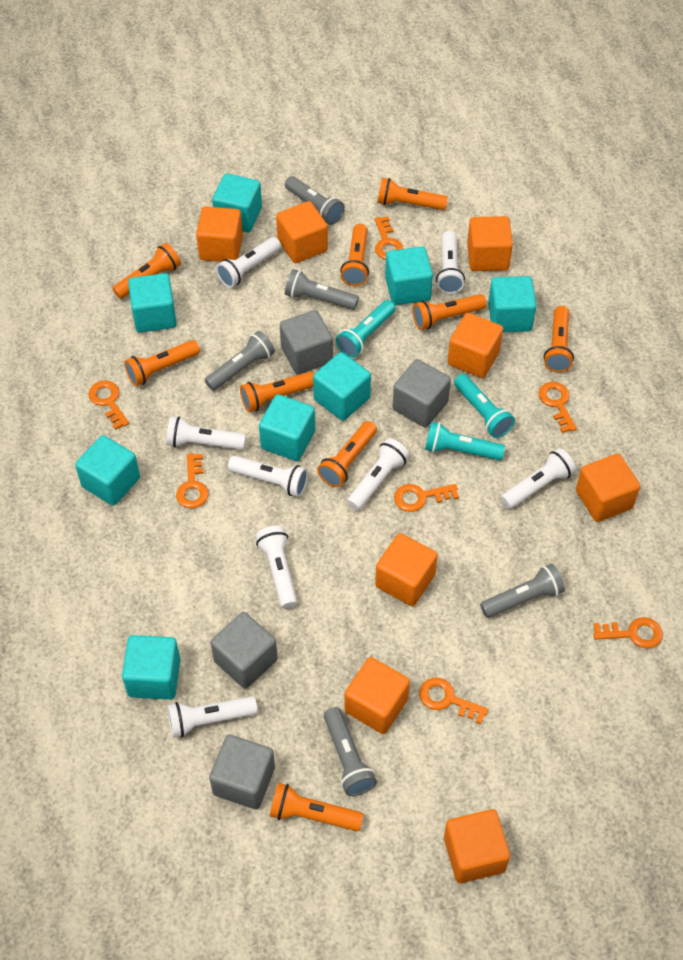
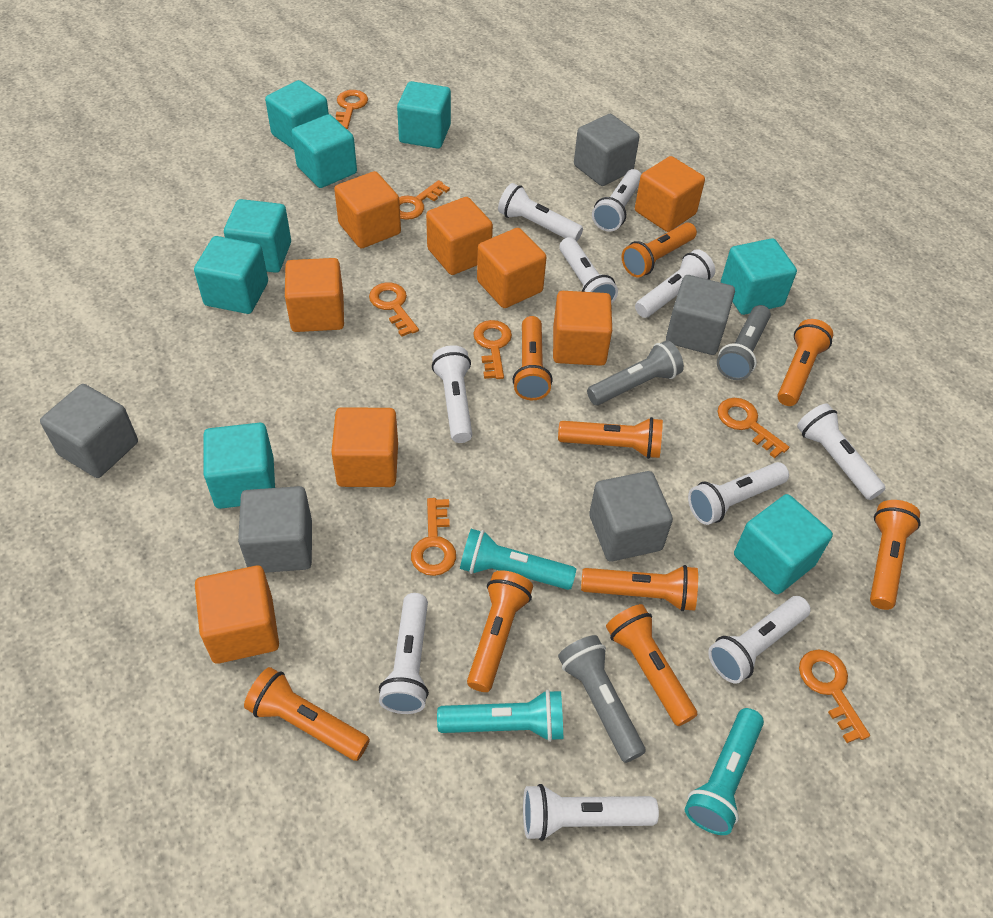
grey cube: 4 -> 5
grey flashlight: 5 -> 3
white flashlight: 8 -> 10

